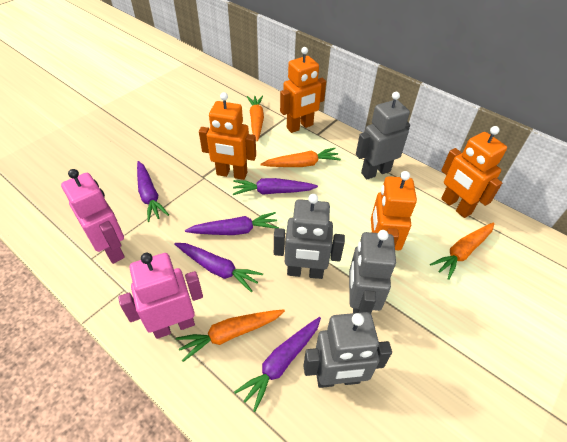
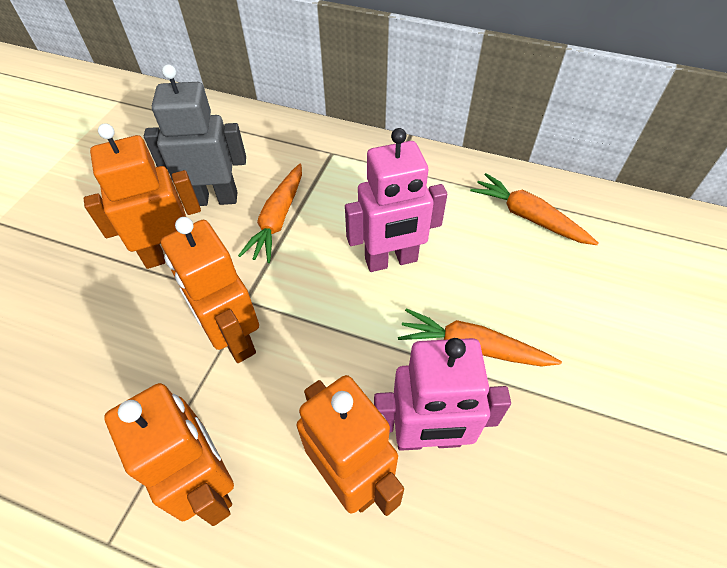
grey robot: 4 -> 1
orange carrot: 4 -> 3
purple carrot: 5 -> 0

